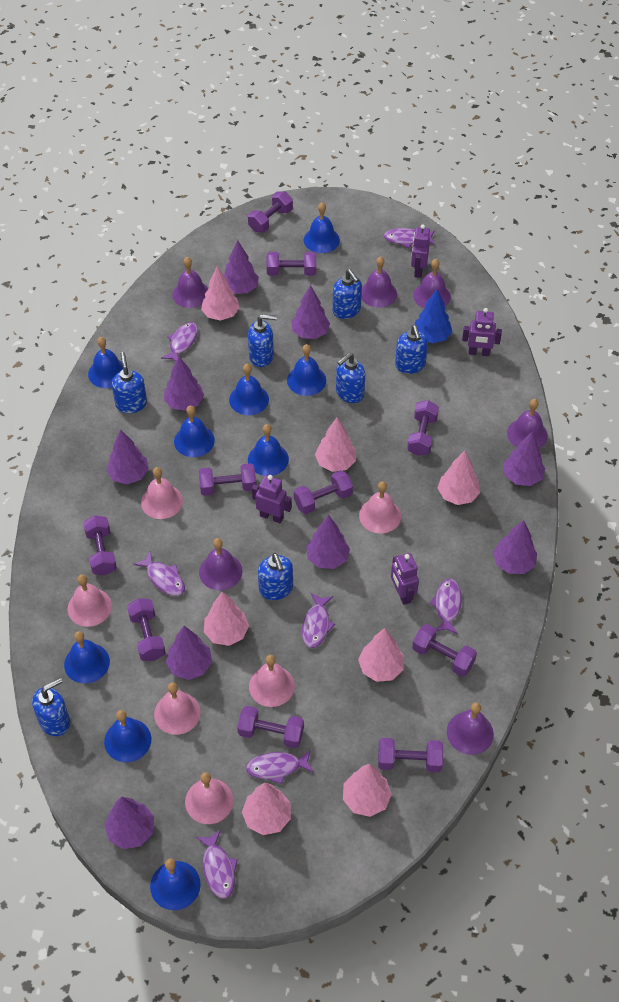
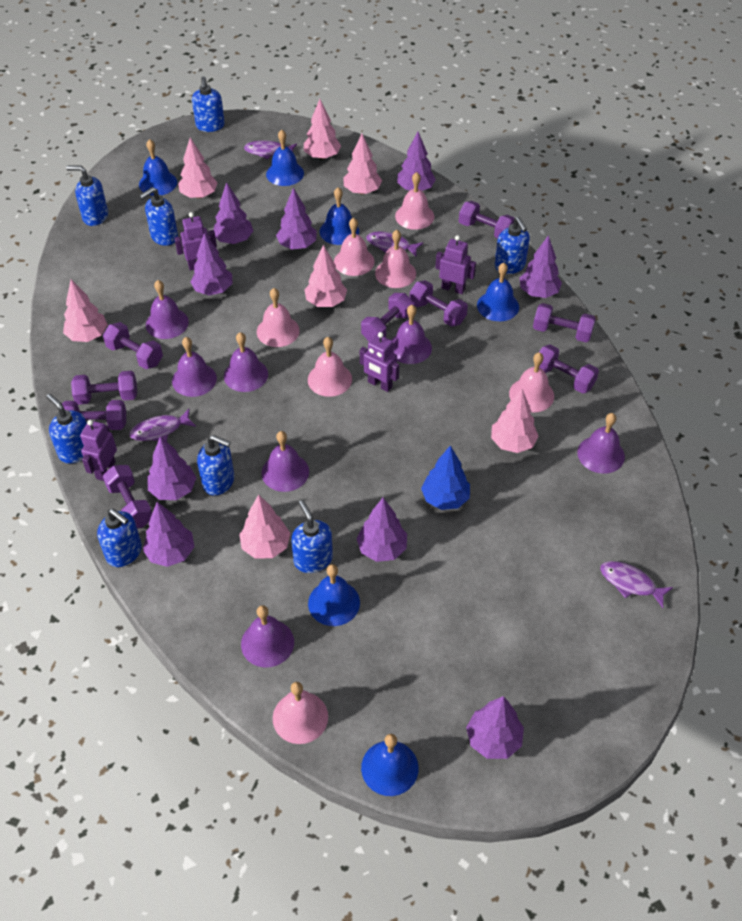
blue bell: 9 -> 6
blue soap dispenser: 7 -> 8
pink bell: 6 -> 7
purple bell: 6 -> 7
purple dumbbell: 10 -> 9
purple fish: 7 -> 4

